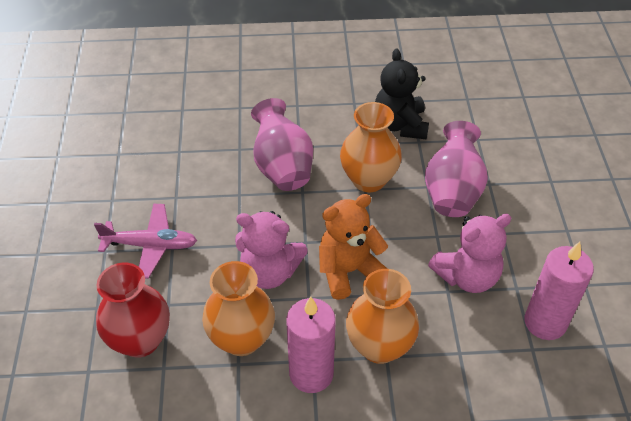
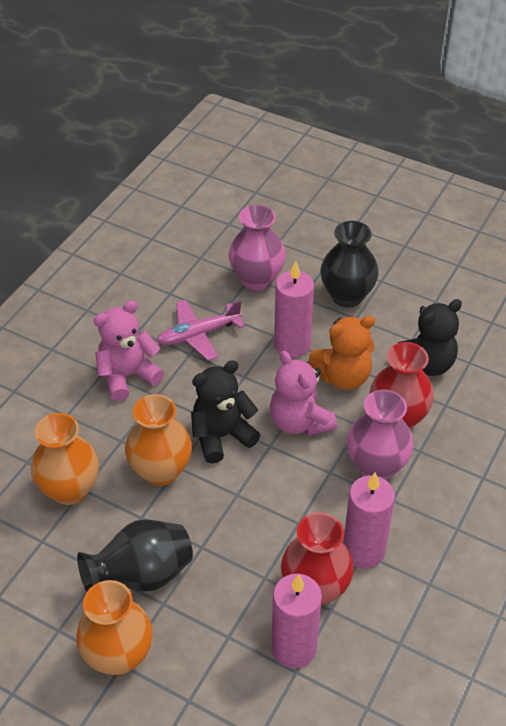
black teddy bear: 1 -> 2
black vase: 0 -> 2
pink candle: 2 -> 3
red vase: 1 -> 2

